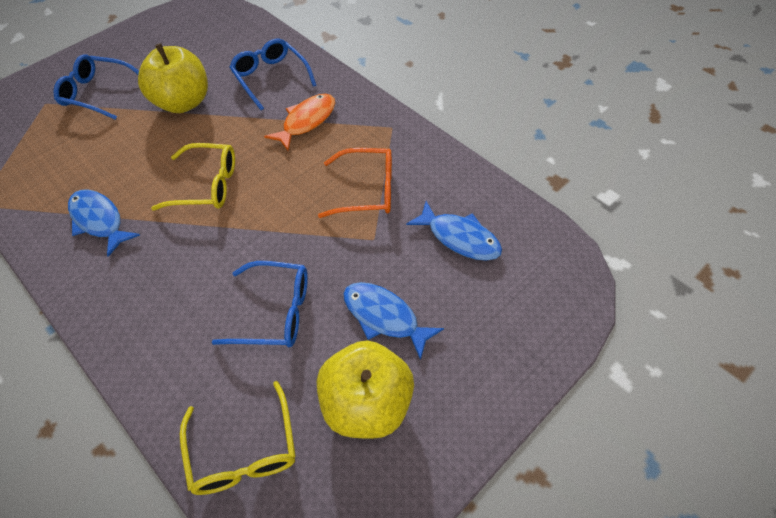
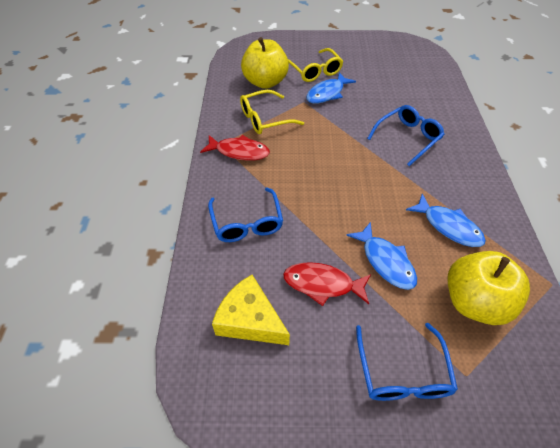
orange fish: 1 -> 0
orange glasses: 1 -> 0
red fish: 0 -> 2
yellow cheese: 0 -> 1

